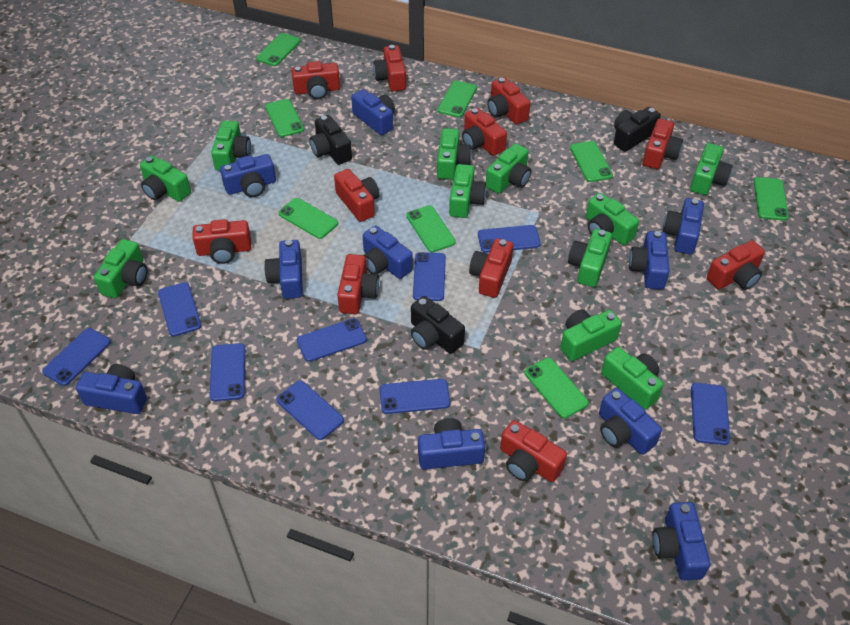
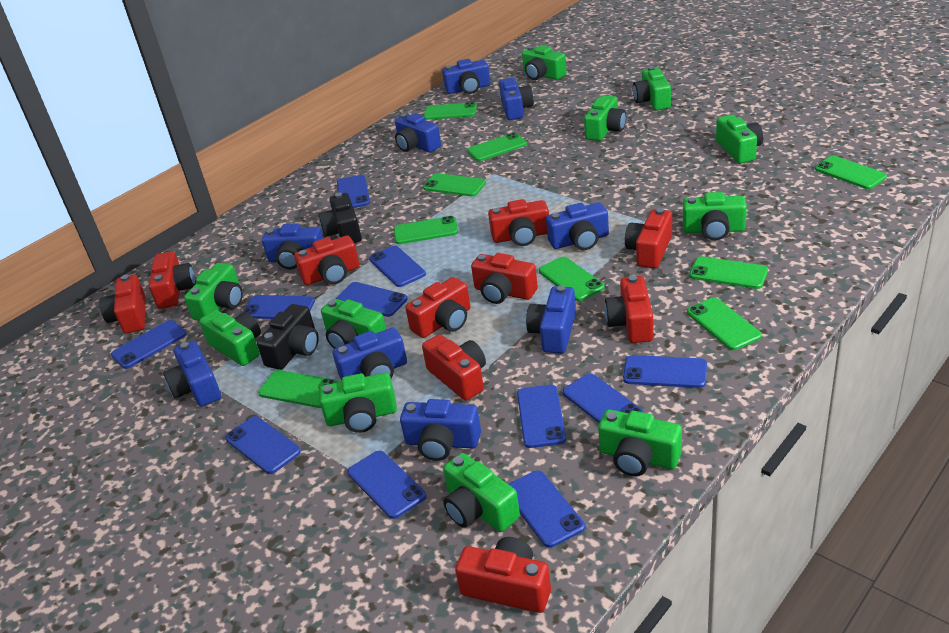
black camera: 3 -> 2
blue camera: 10 -> 9
blue phone: 9 -> 11
green phone: 8 -> 9
red camera: 11 -> 10

